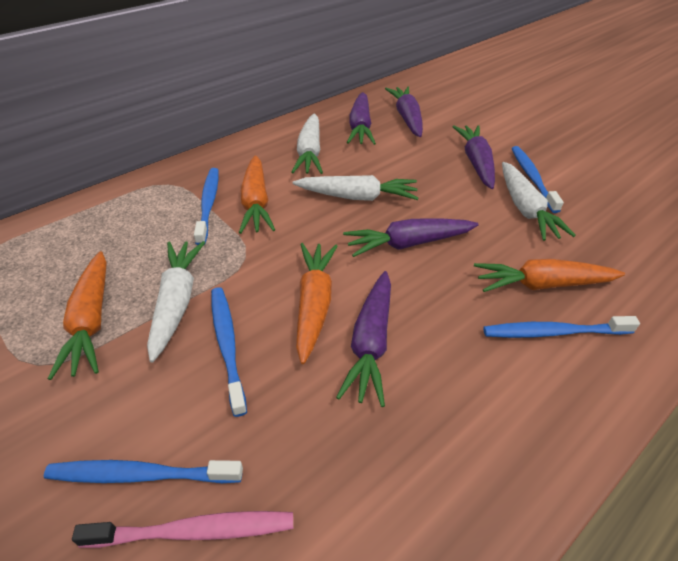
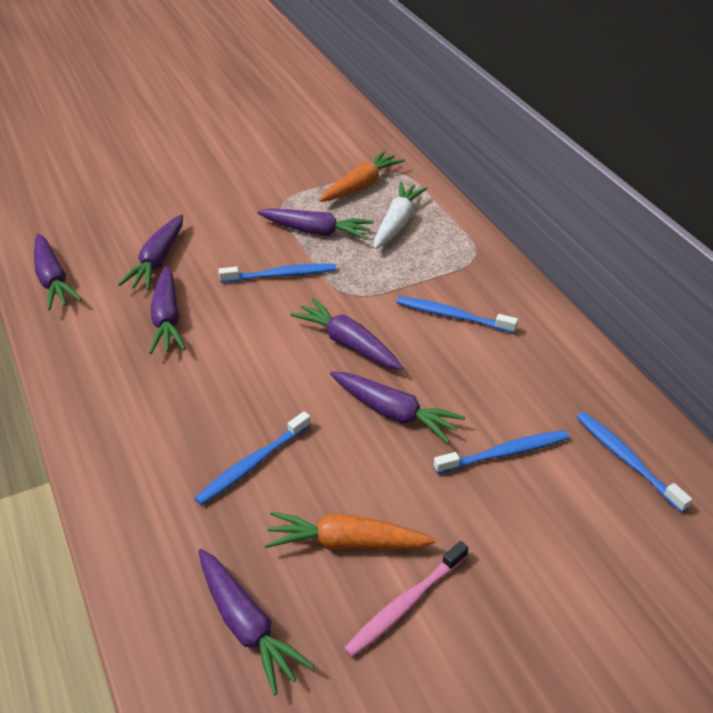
orange carrot: 4 -> 2
purple carrot: 5 -> 7
white carrot: 4 -> 1

